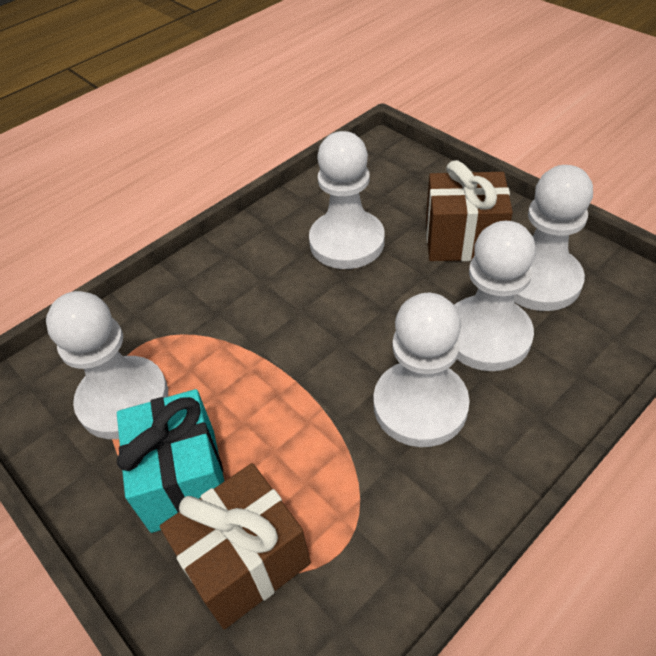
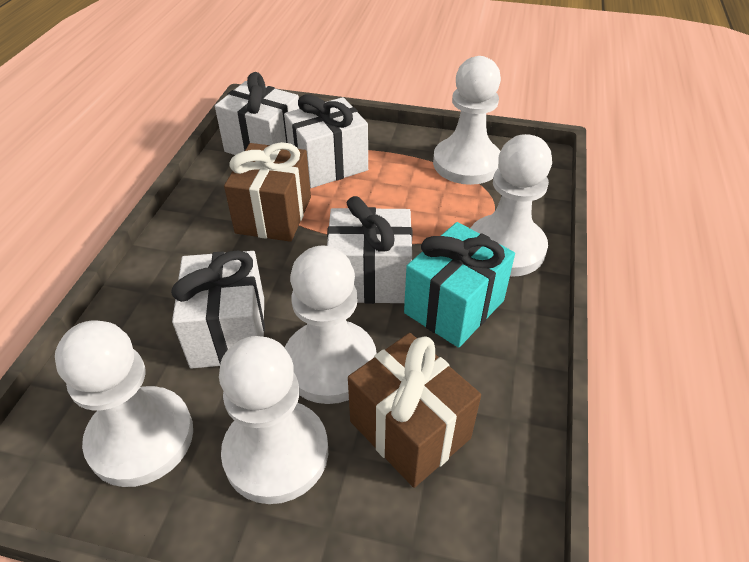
white gift: 0 -> 4

